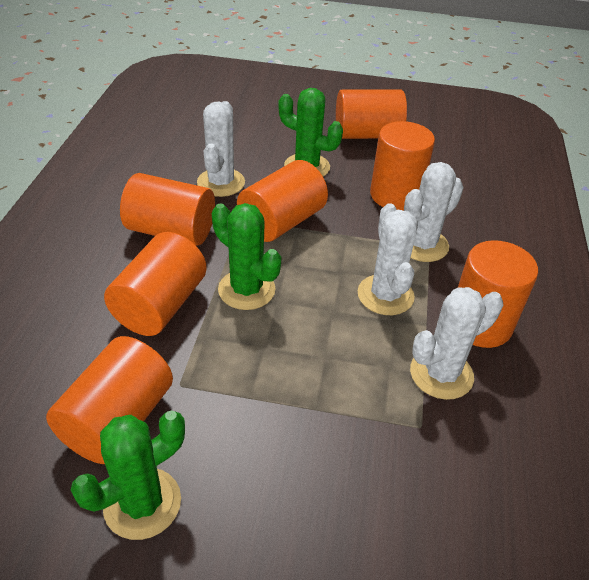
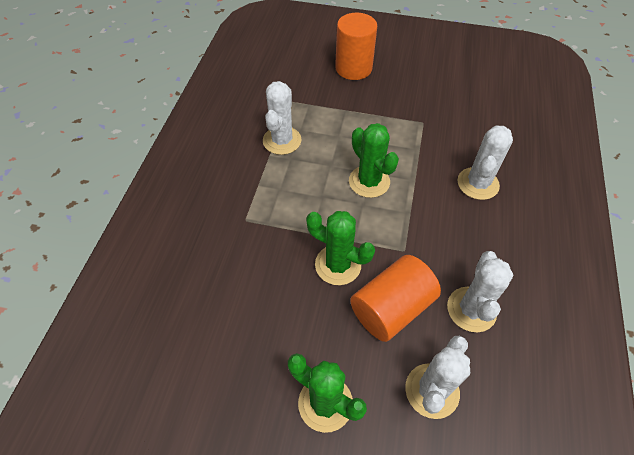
orange cylinder: 7 -> 2

